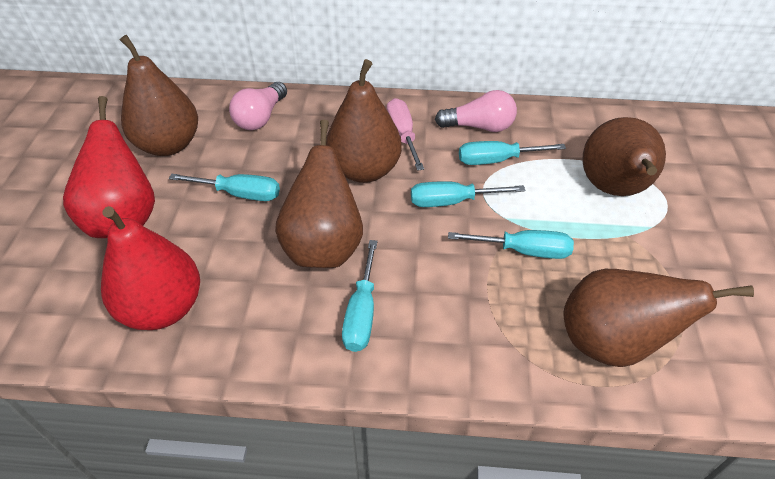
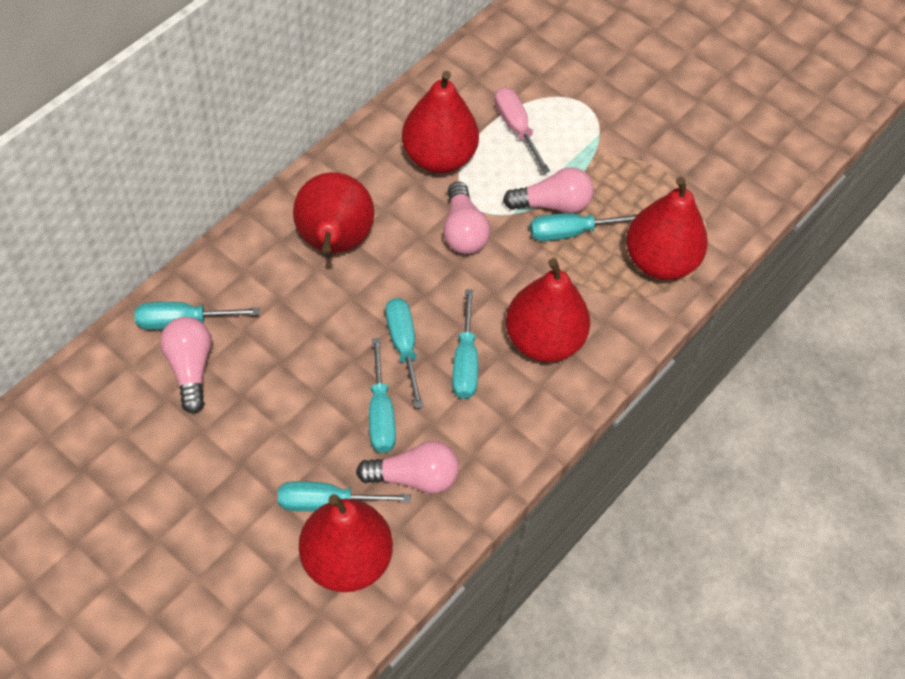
brown pear: 5 -> 0
pink light bulb: 2 -> 4
red pear: 2 -> 5
turquoise screwdriver: 5 -> 6

